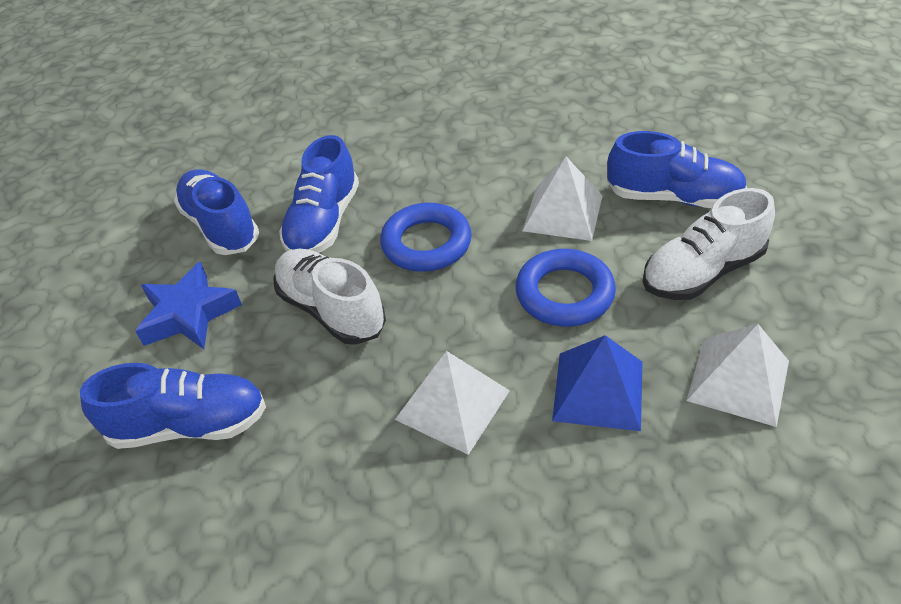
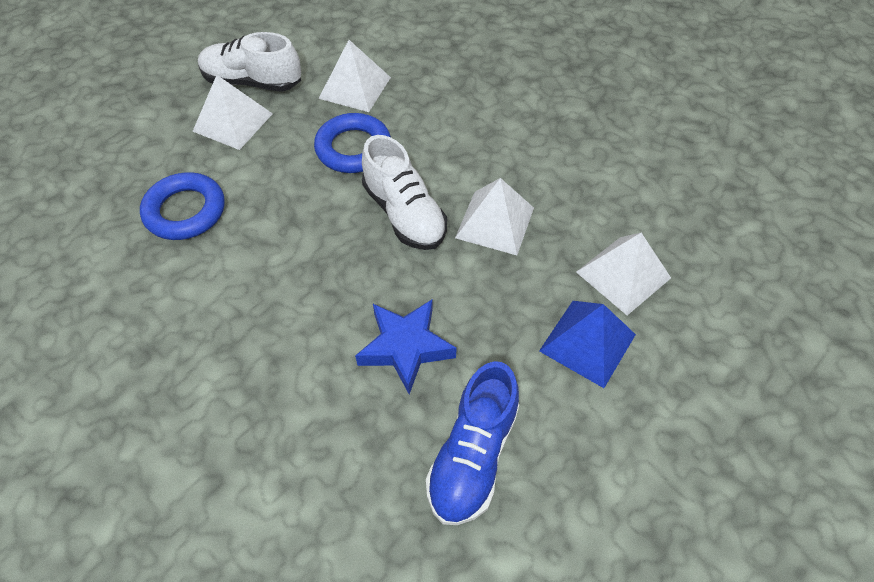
blue shoe: 4 -> 1
white pyramid: 3 -> 4

